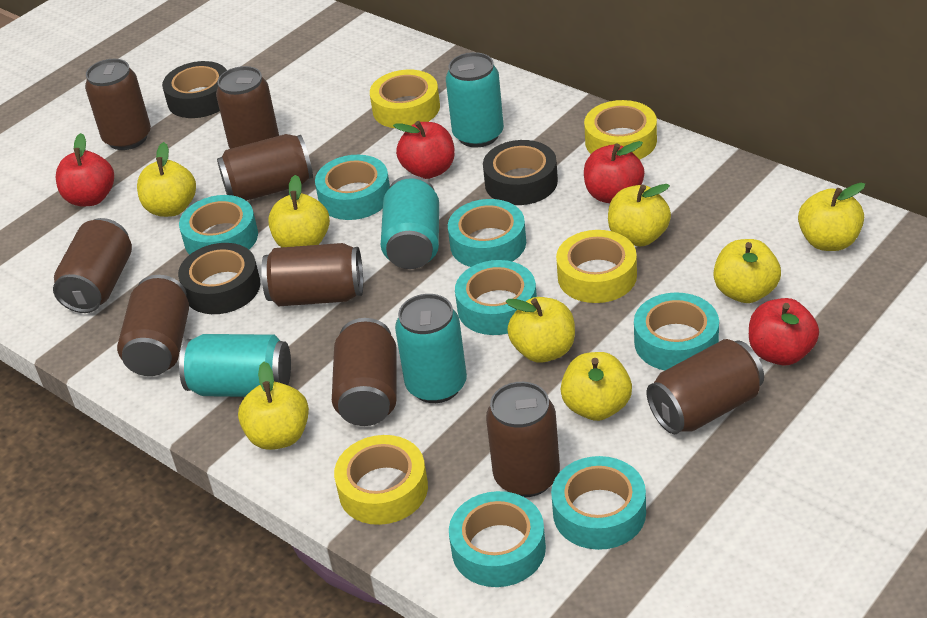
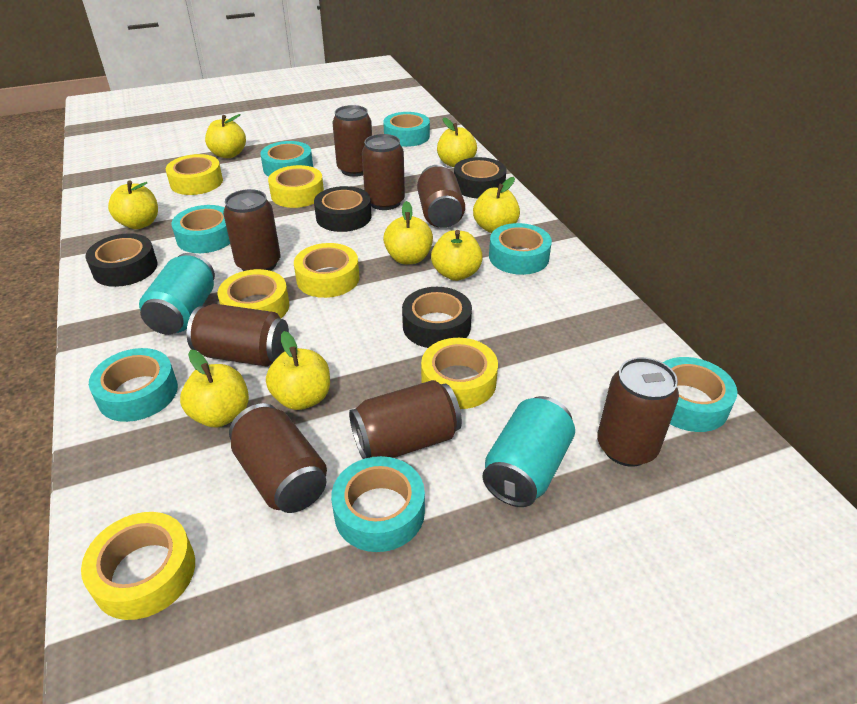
black tape: 3 -> 4
brown can: 9 -> 8
red apple: 4 -> 0
turquoise can: 4 -> 2
yellow tape: 4 -> 6

